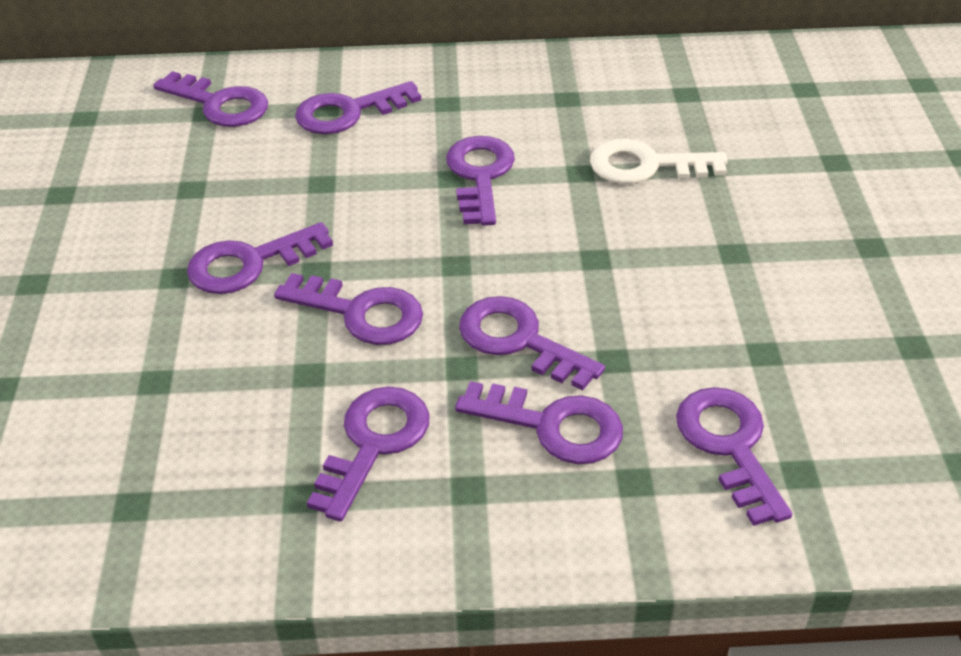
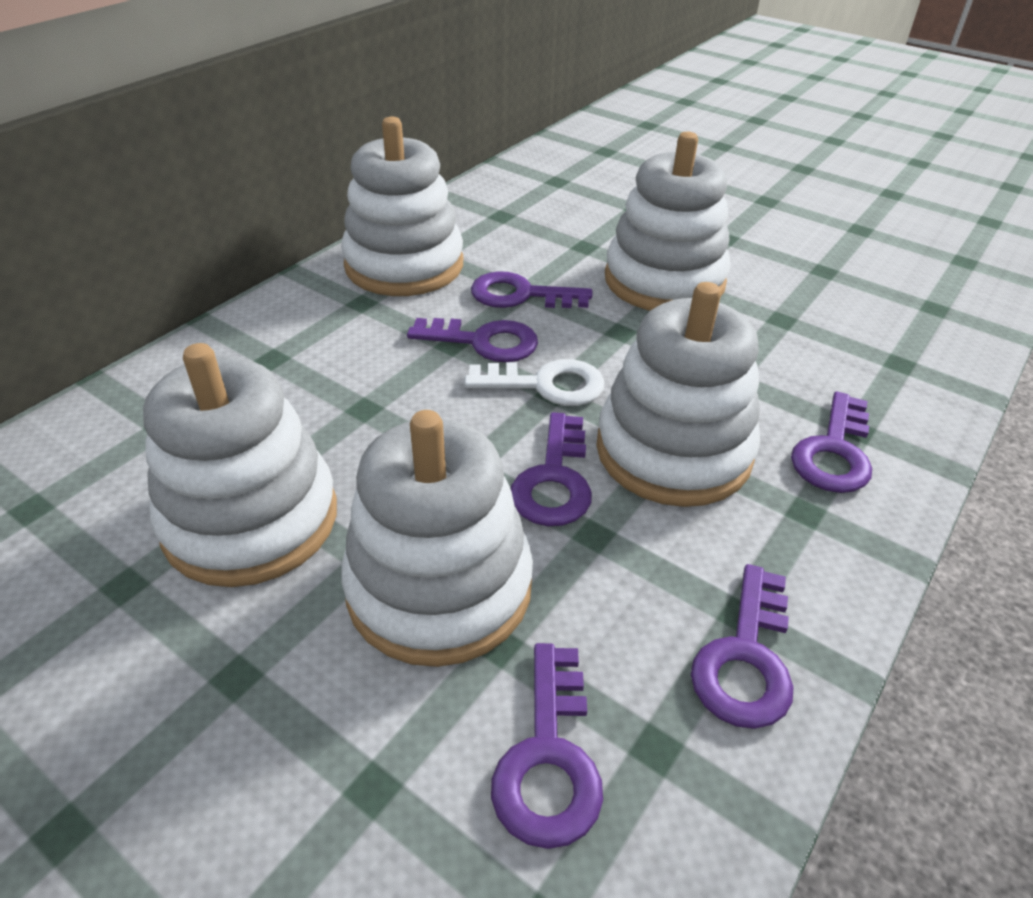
purple key: 9 -> 6
white stacking toy: 0 -> 5

